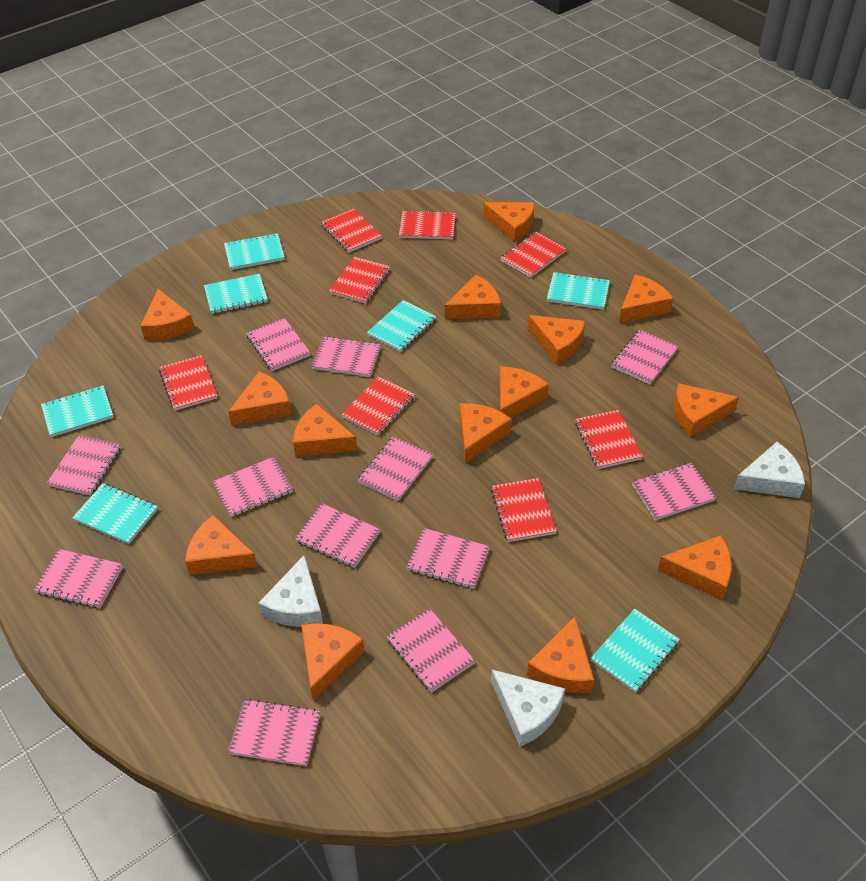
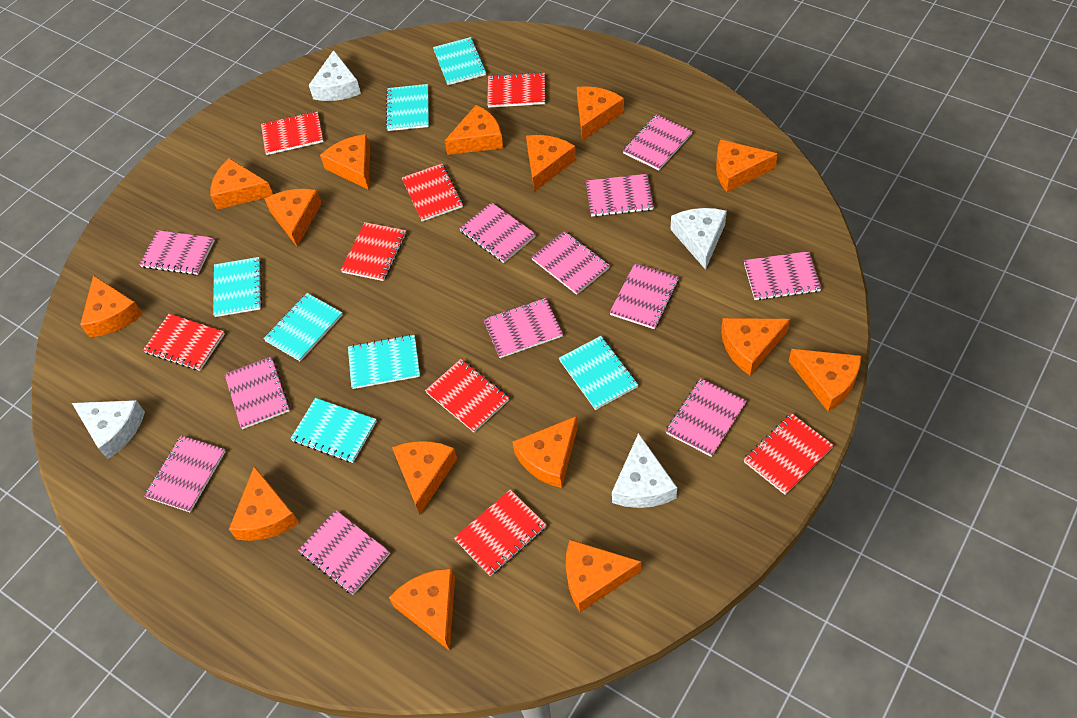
orange cheese: 14 -> 15
white cheese: 3 -> 4

